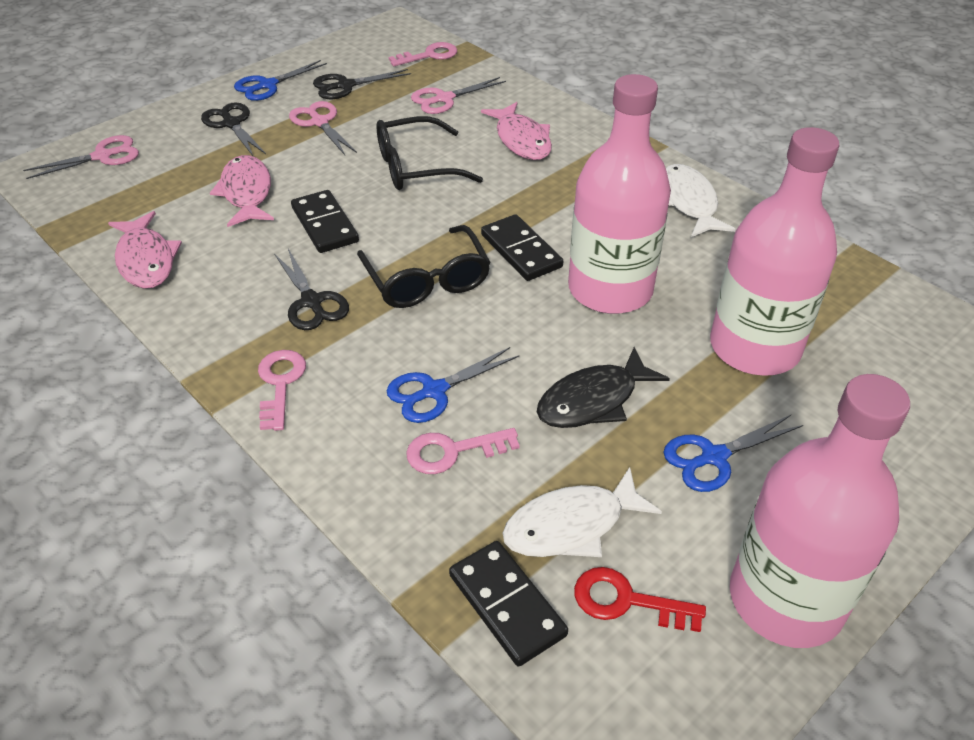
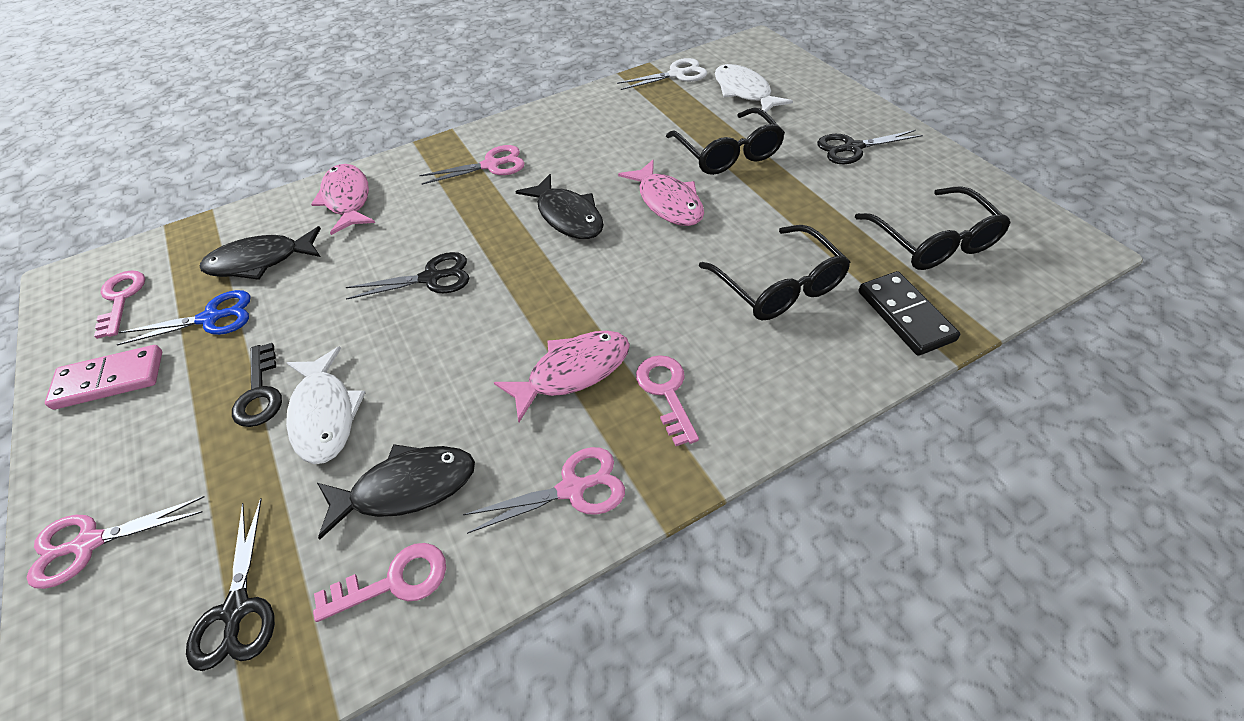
black domino: 3 -> 1
black fish: 1 -> 3
black glasses: 2 -> 3
black key: 0 -> 1
blue scissors: 3 -> 1
pink bottle: 3 -> 0
pink domino: 0 -> 1
red key: 1 -> 0
white scissors: 0 -> 1

